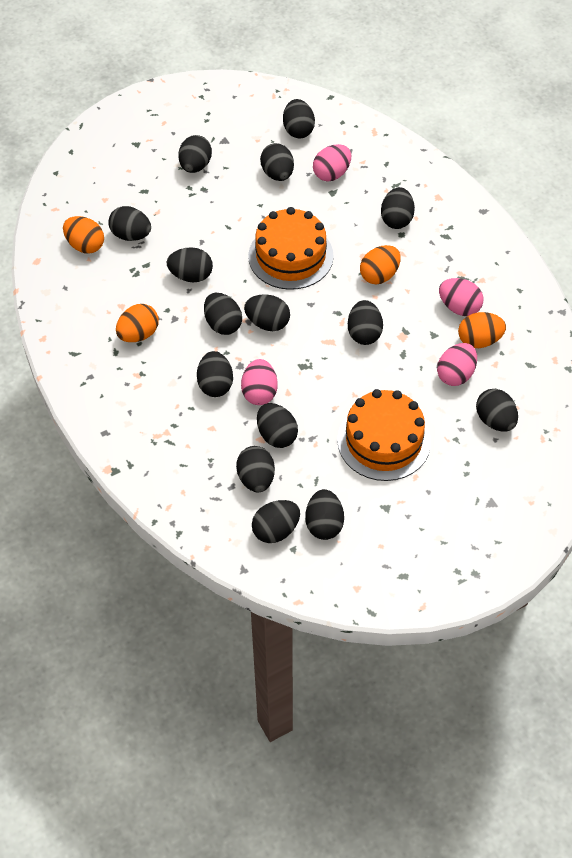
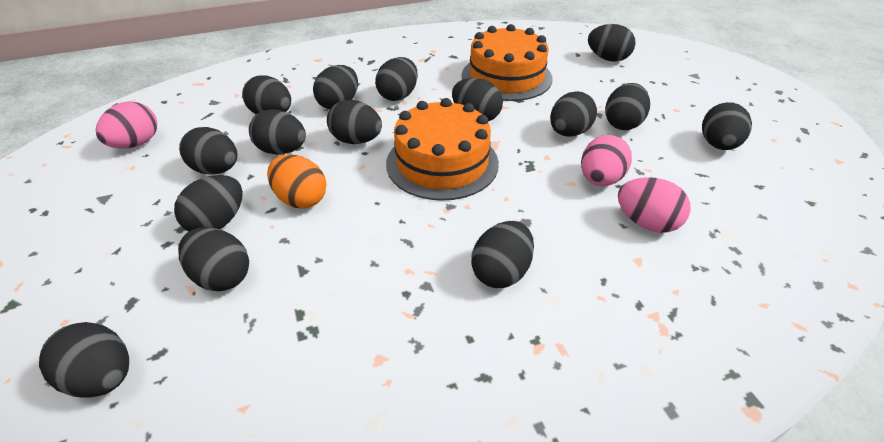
orange egg: 4 -> 1
pink egg: 4 -> 3

